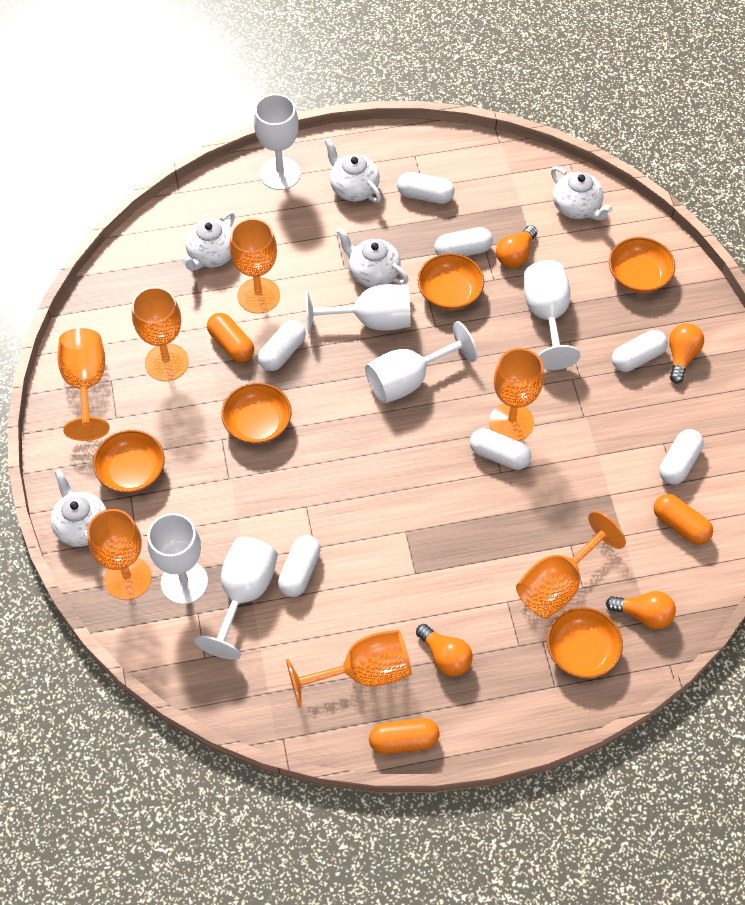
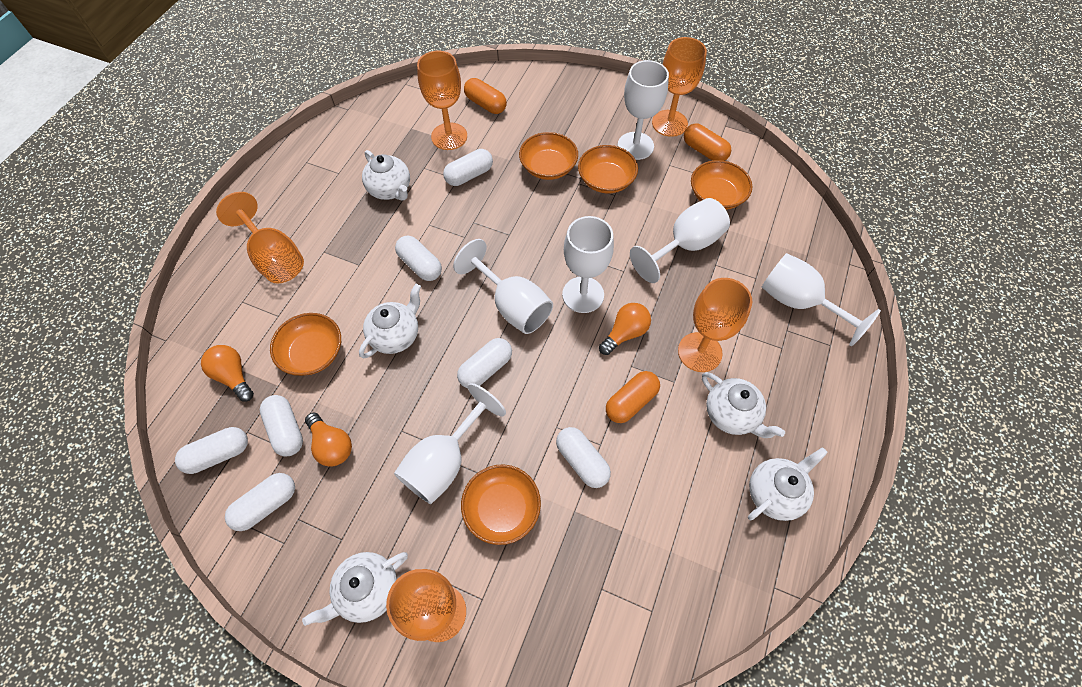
orange goblet: 7 -> 5
orange light bulb: 4 -> 3

